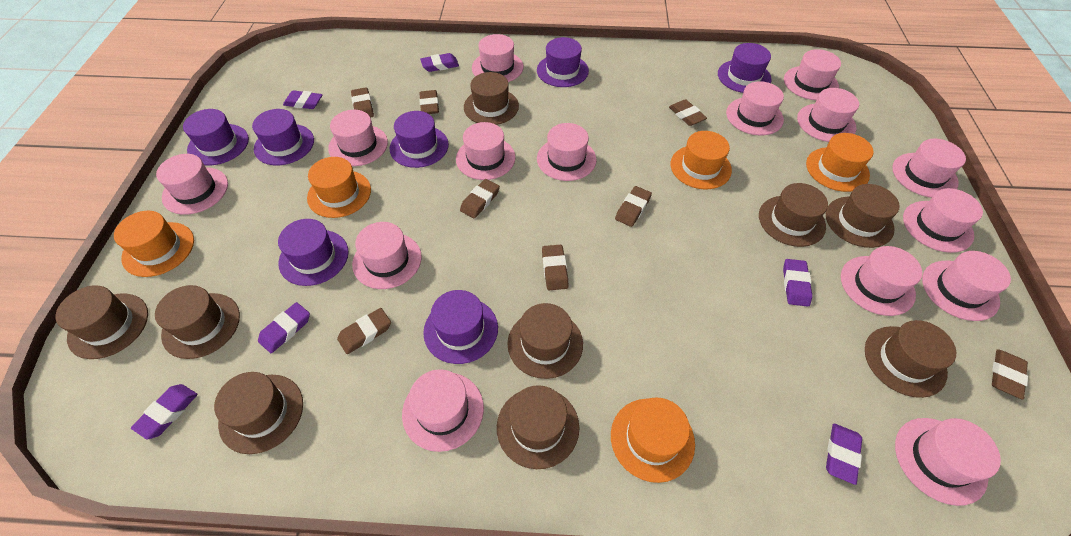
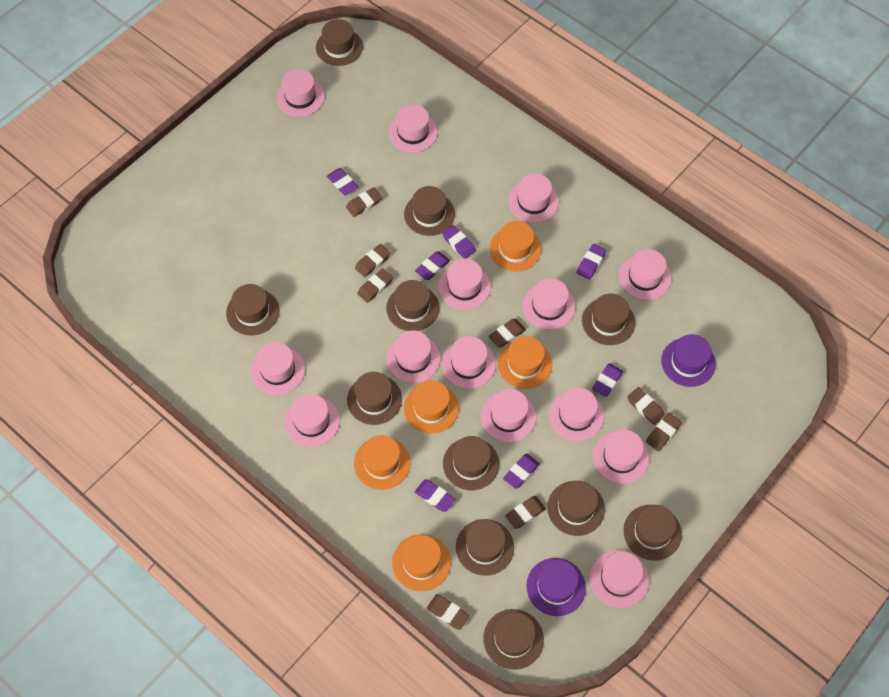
brown hat: 9 -> 11
pink hat: 15 -> 14
purple eraser: 6 -> 7
purple hat: 7 -> 2

